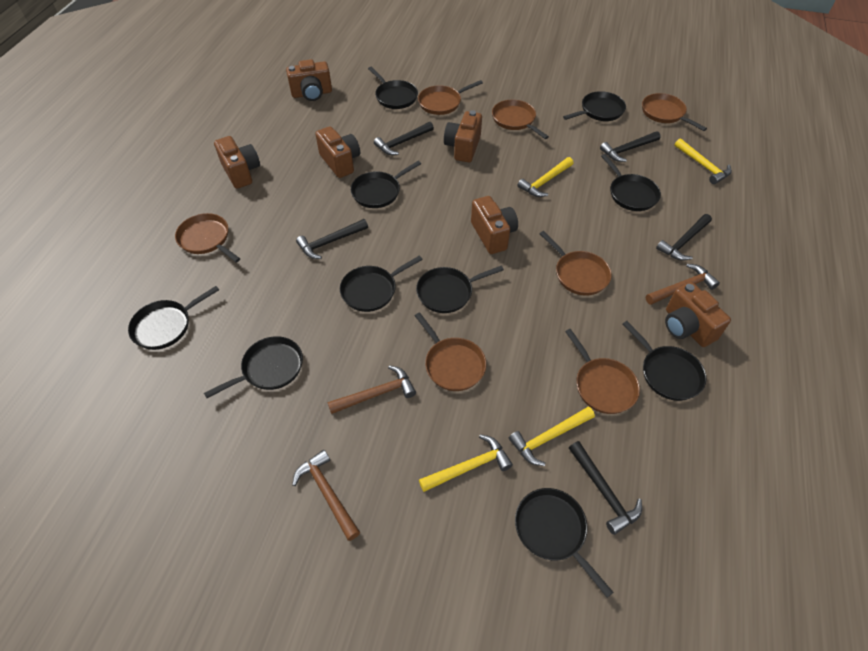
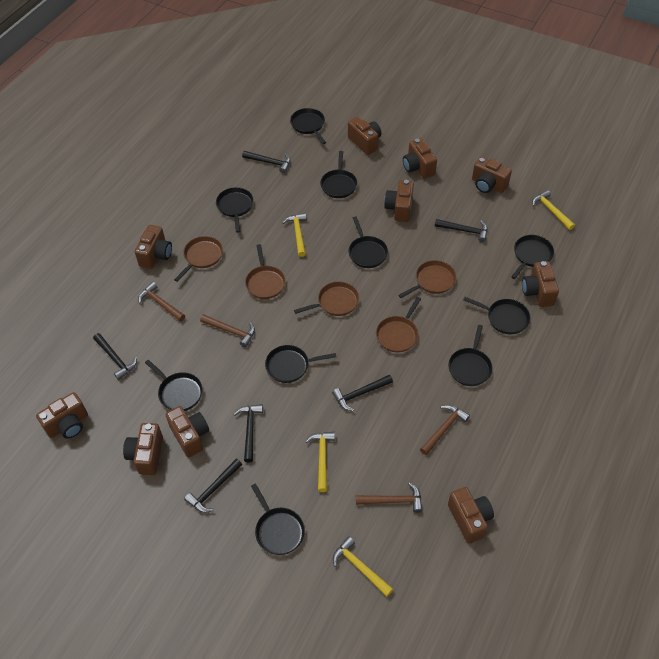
black hammer: 5 -> 6
brown camera: 6 -> 10
brown hammer: 3 -> 4
brown pan: 7 -> 5

